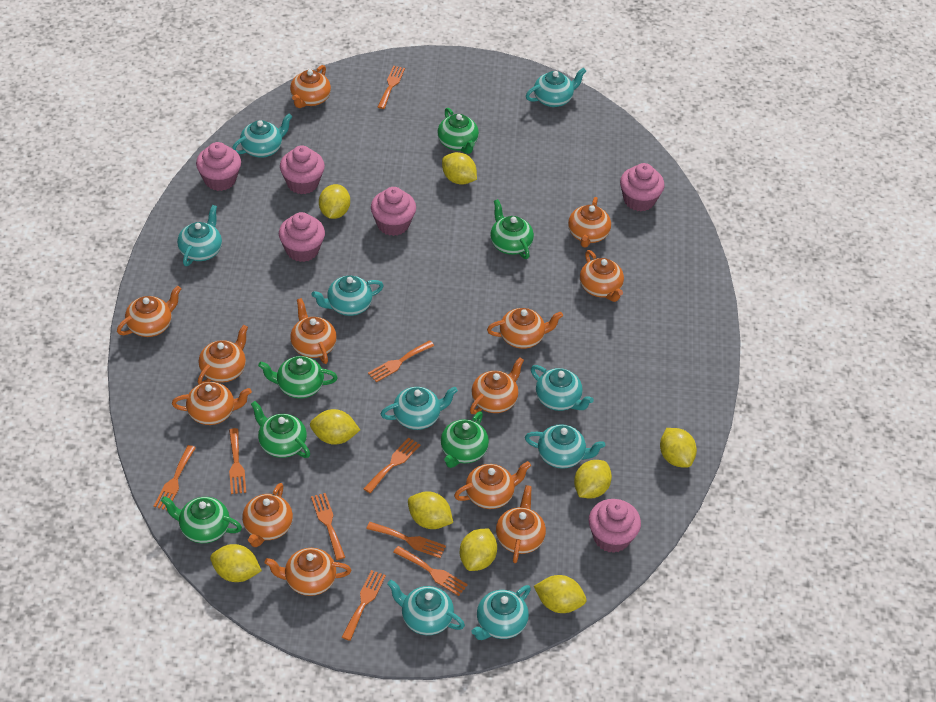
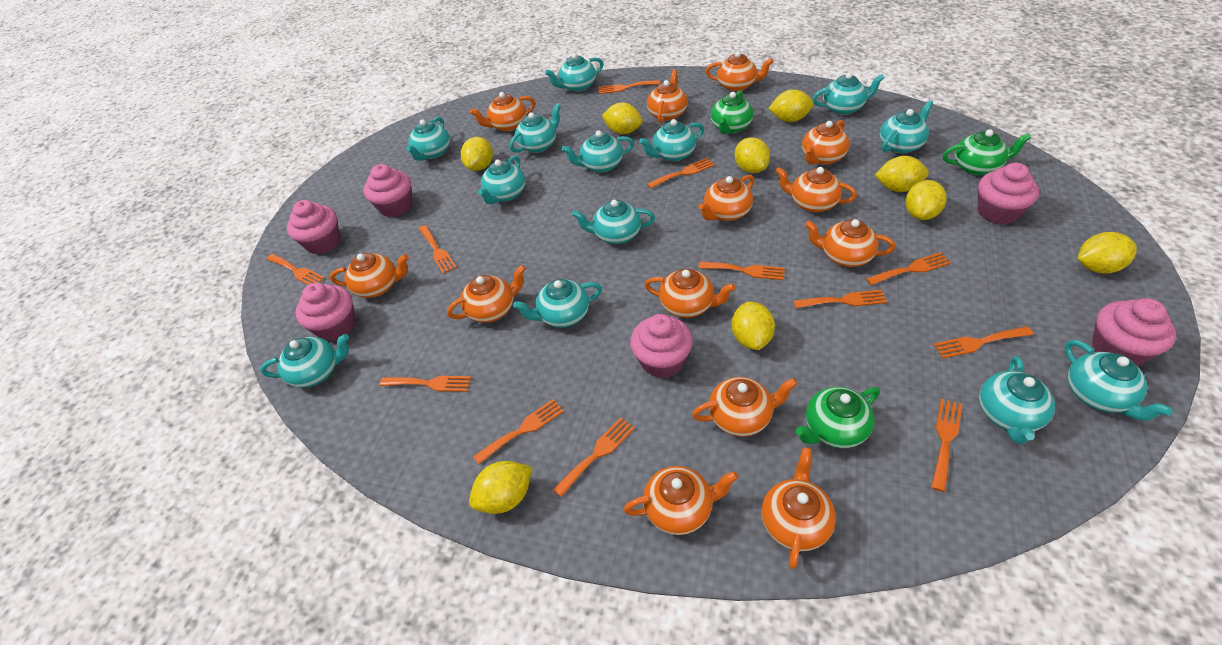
green teapot: 6 -> 3
orange fork: 9 -> 12
turquoise teapot: 9 -> 13

